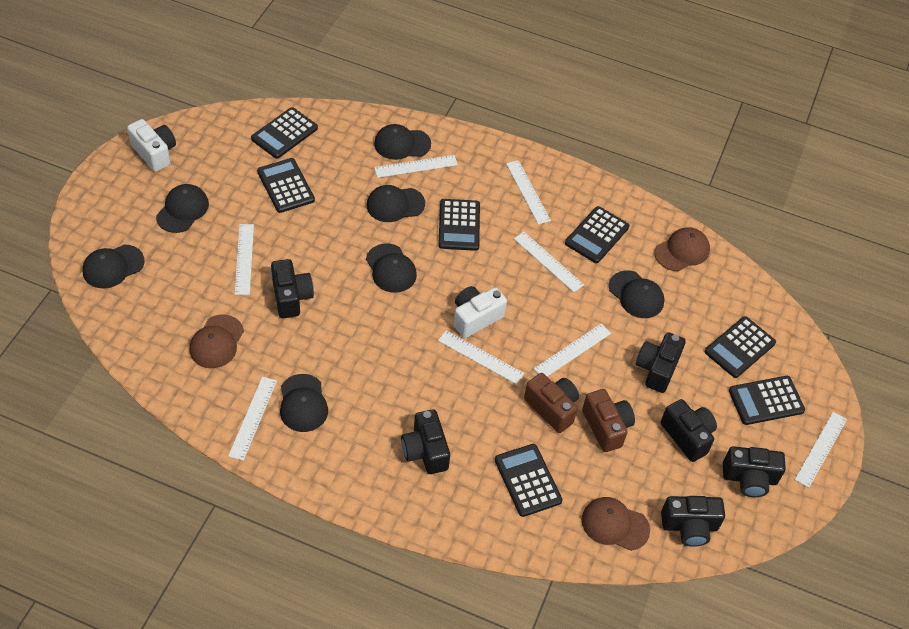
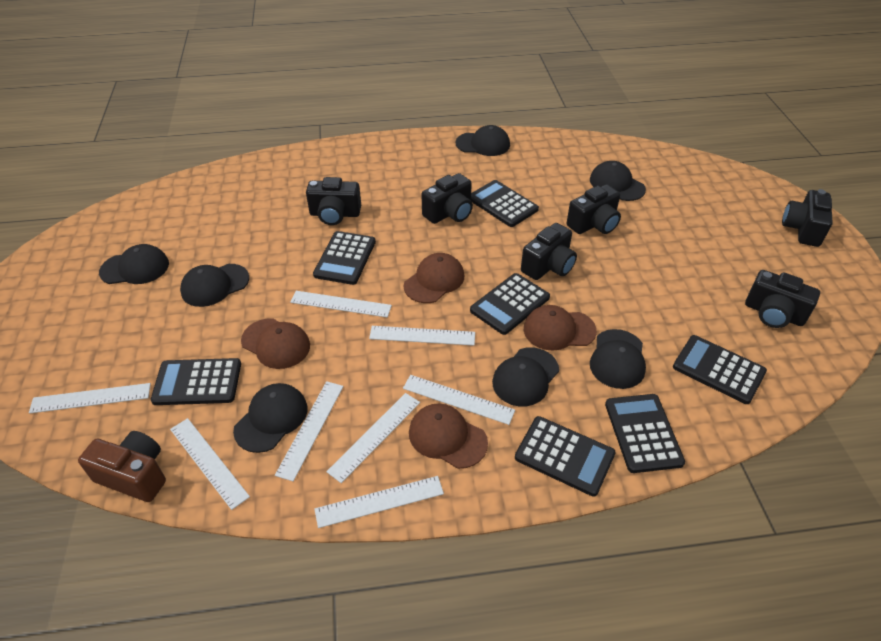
brown camera: 2 -> 1
brown cap: 3 -> 4
white camera: 2 -> 0

